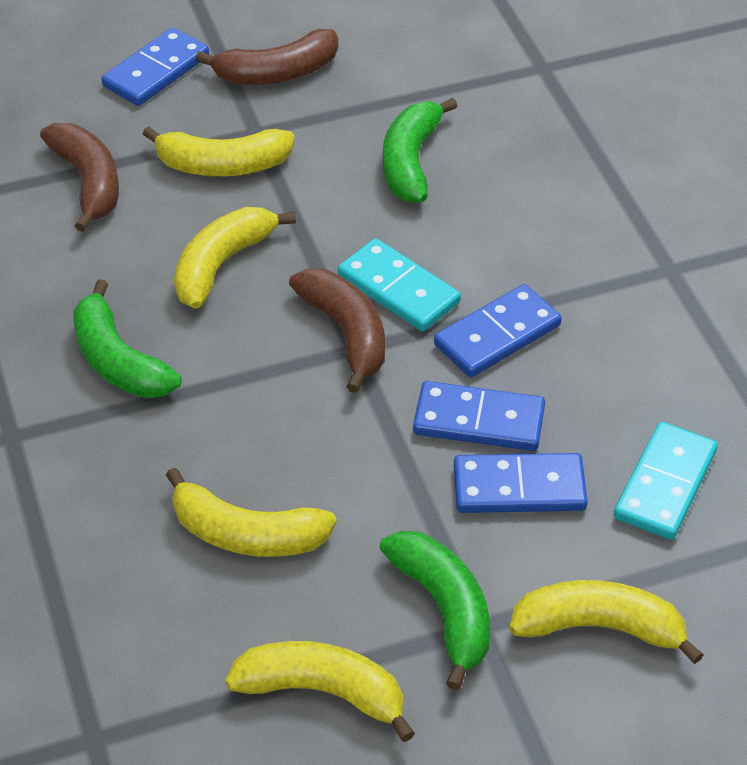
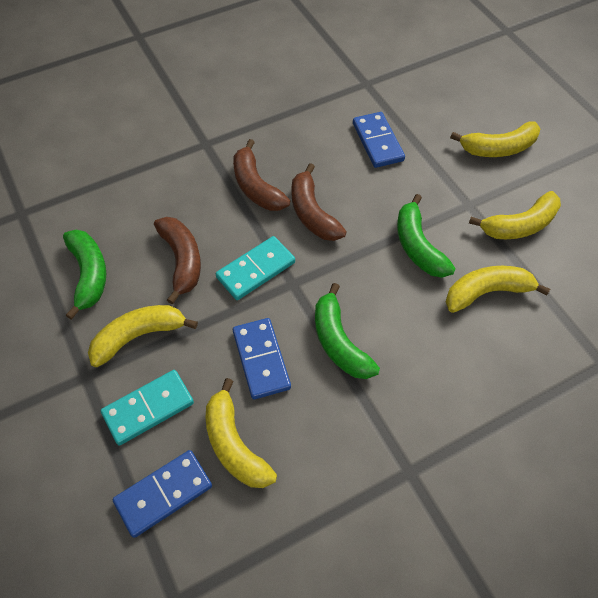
blue domino: 4 -> 3

